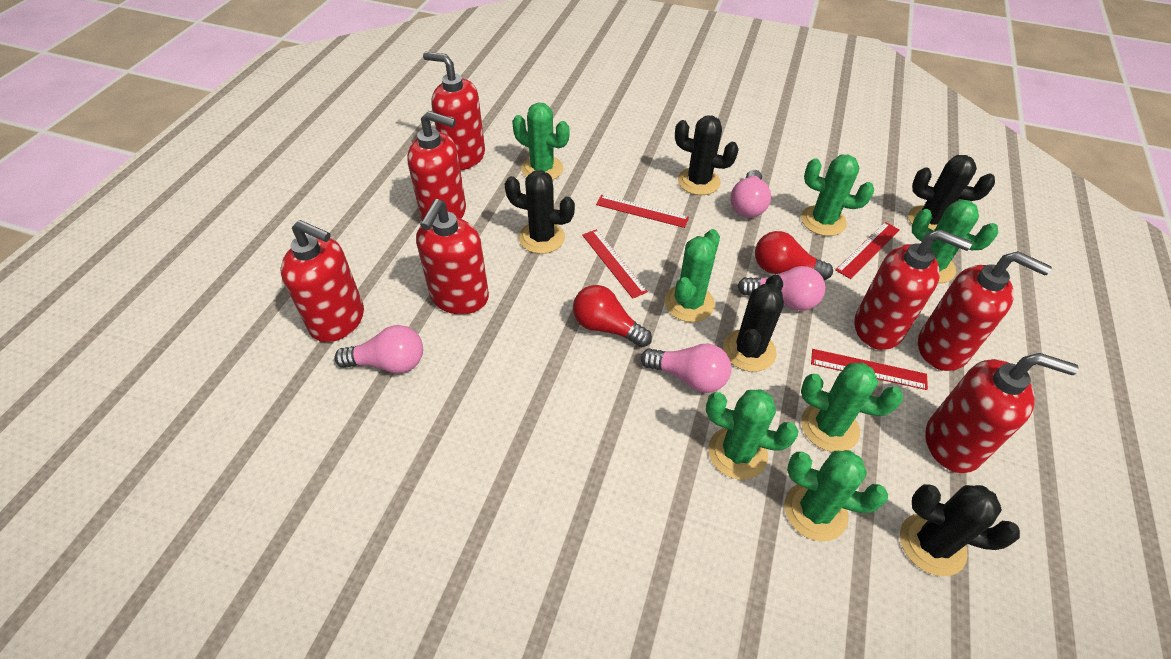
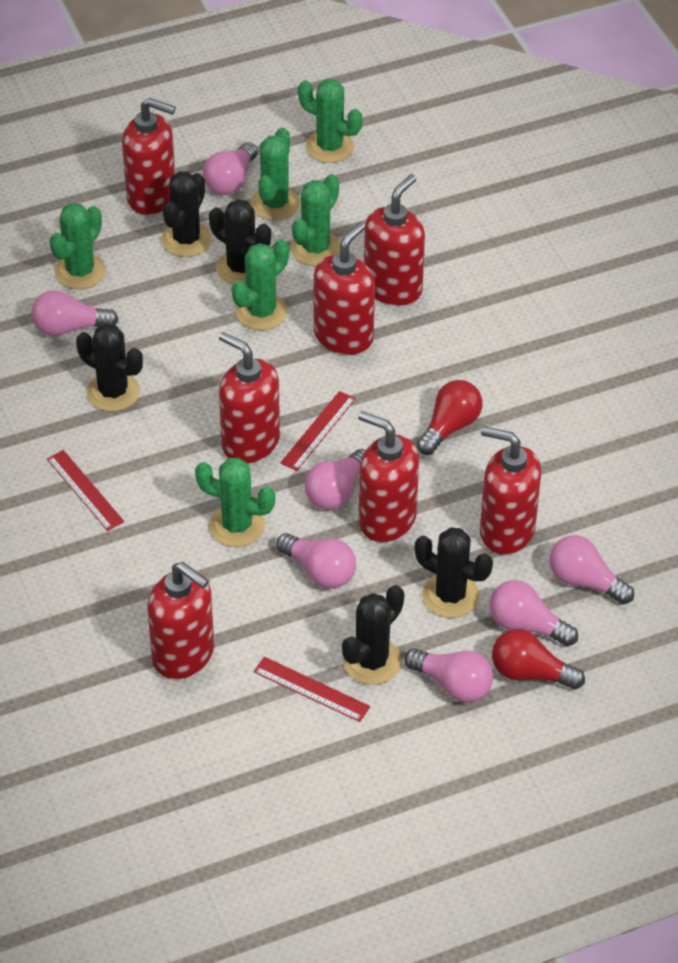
green cactus: 7 -> 6
pink light bulb: 4 -> 7
red ruler: 4 -> 3

